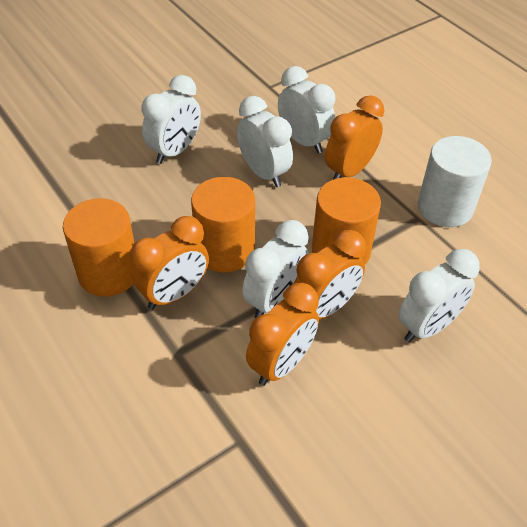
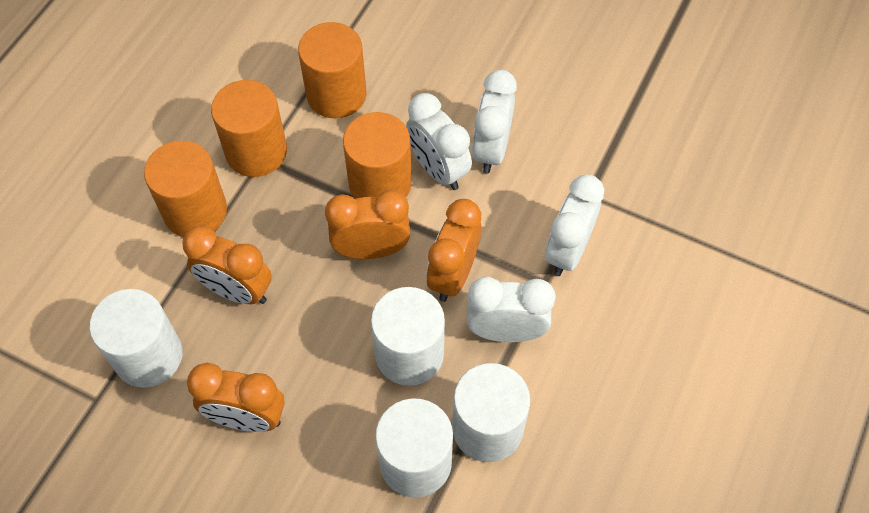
orange cylinder: 3 -> 4
white clock: 5 -> 4
white cylinder: 1 -> 4

